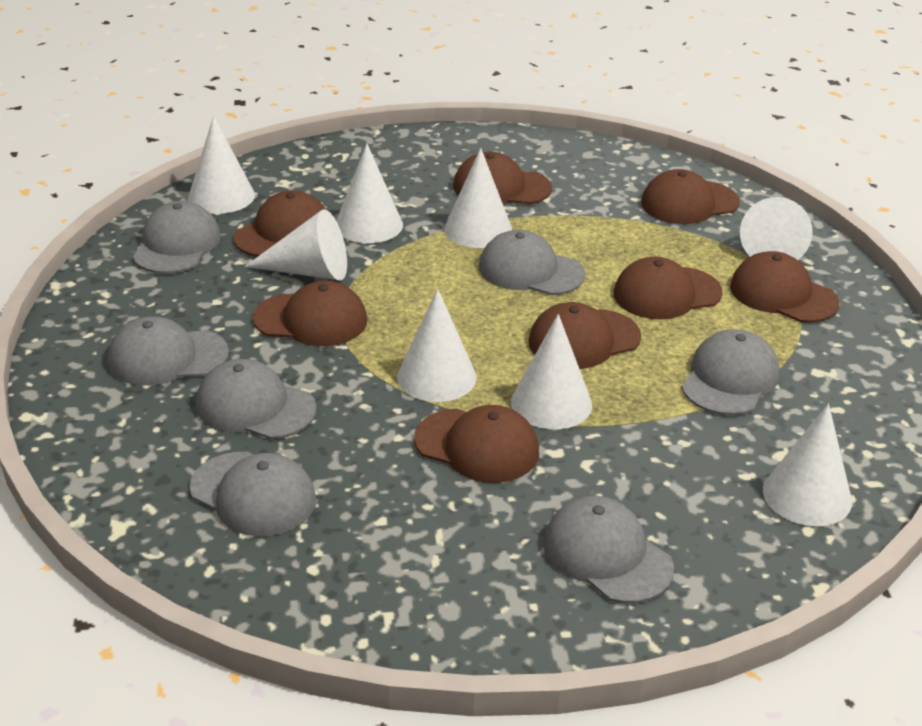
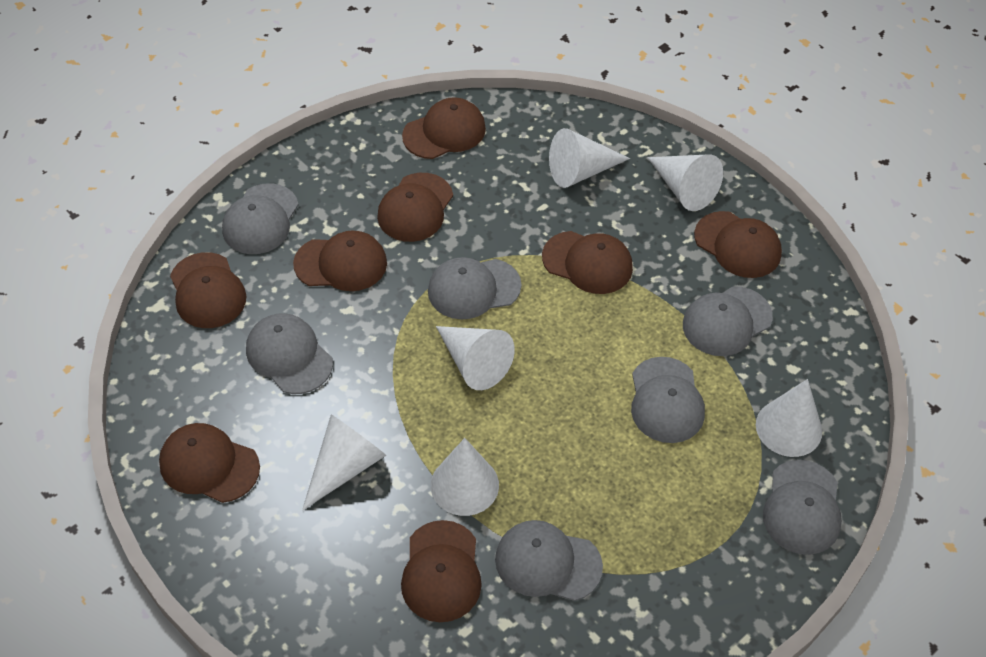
white cone: 8 -> 6

